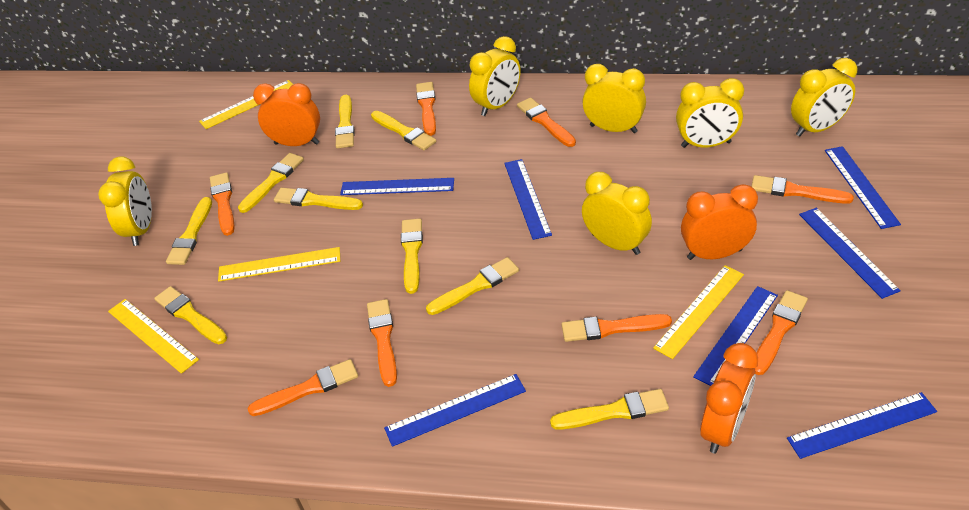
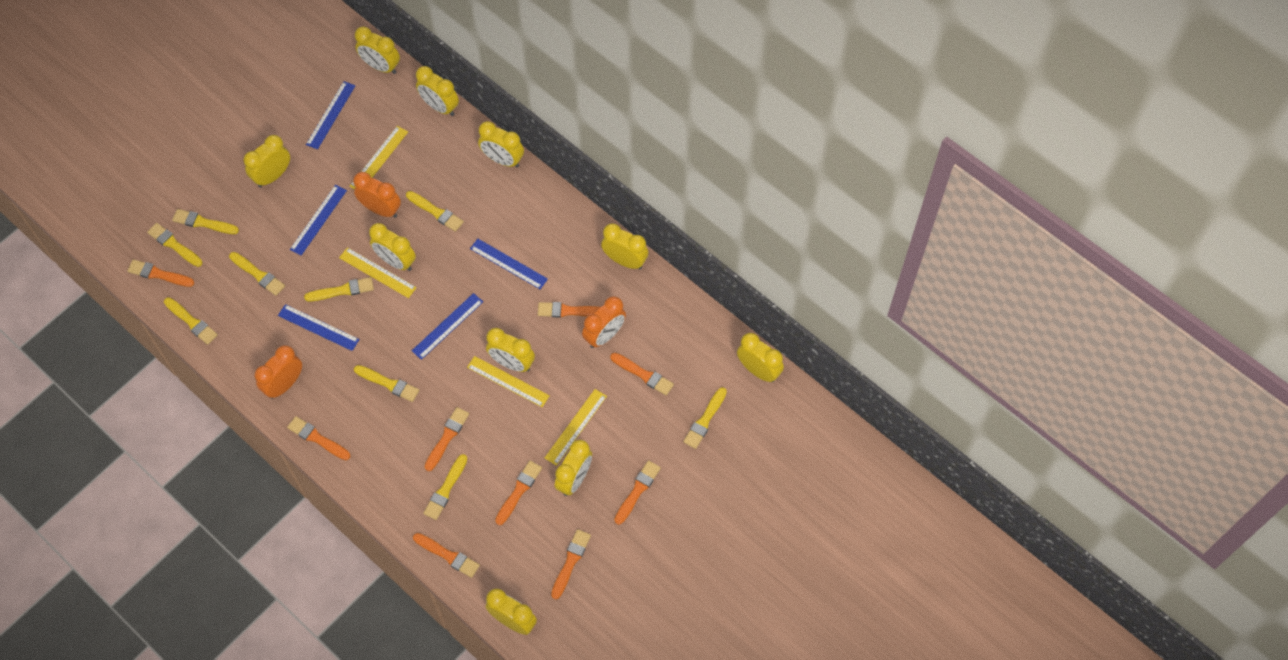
blue ruler: 7 -> 5
orange brush: 8 -> 9
yellow clock: 6 -> 10

